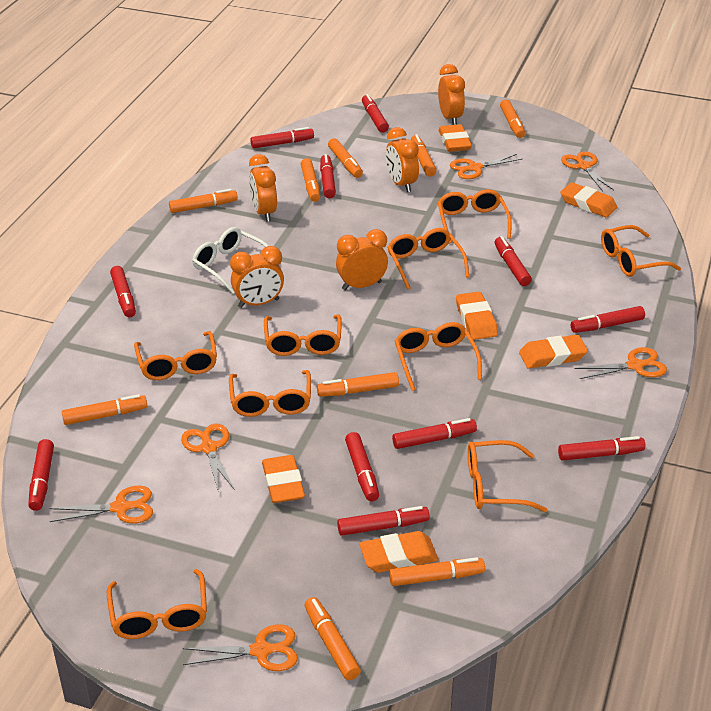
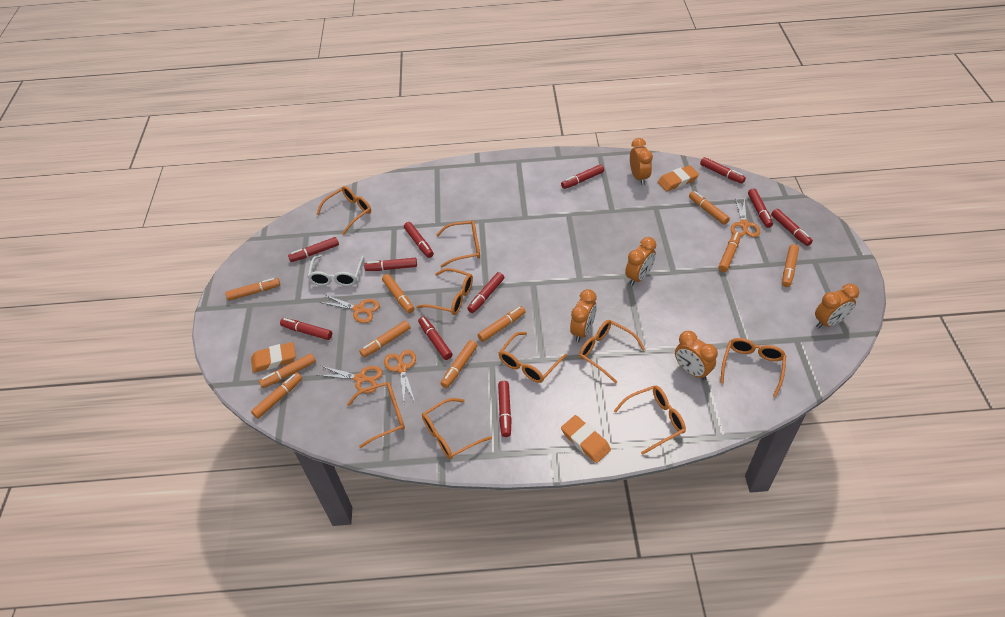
orange eraser: 6 -> 3
orange marker: 9 -> 10
orange scissors: 6 -> 4

